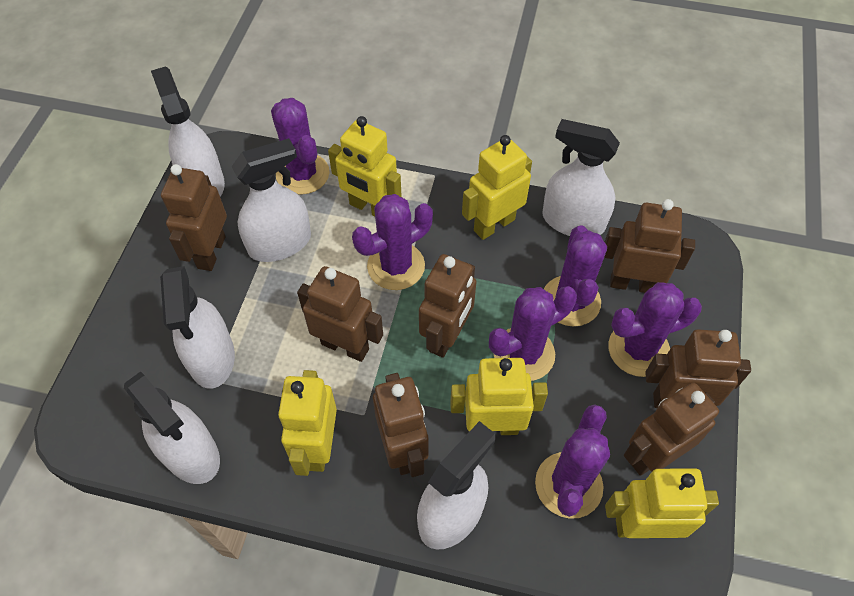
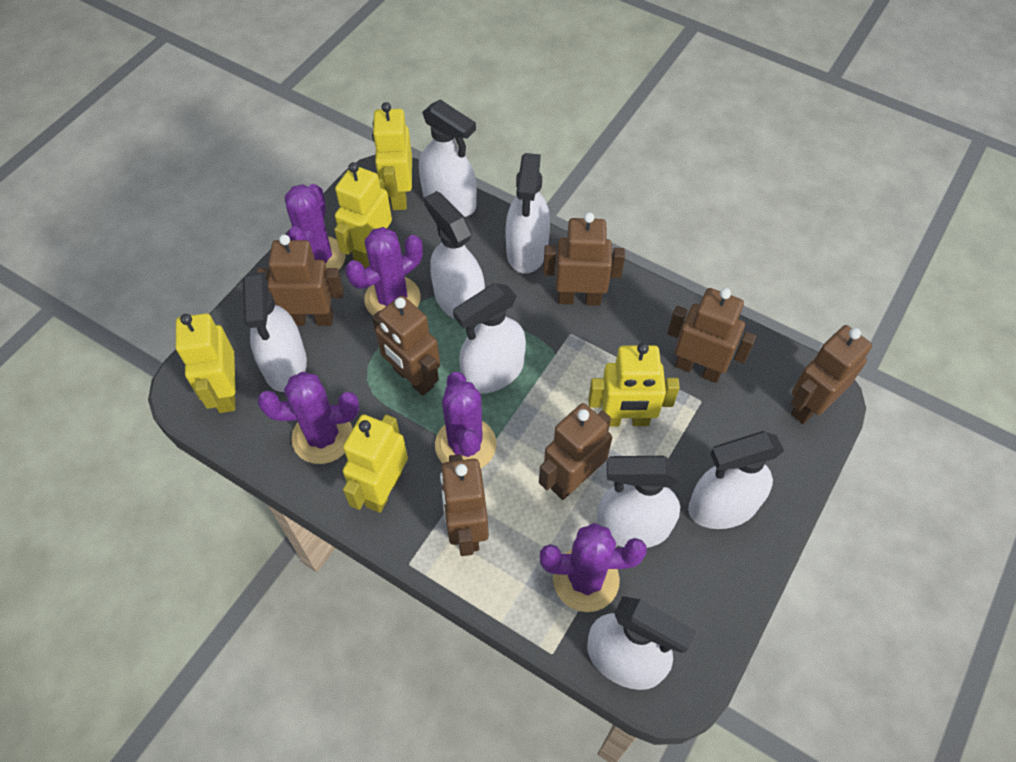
purple cactus: 6 -> 5
white spray bottle: 6 -> 8

